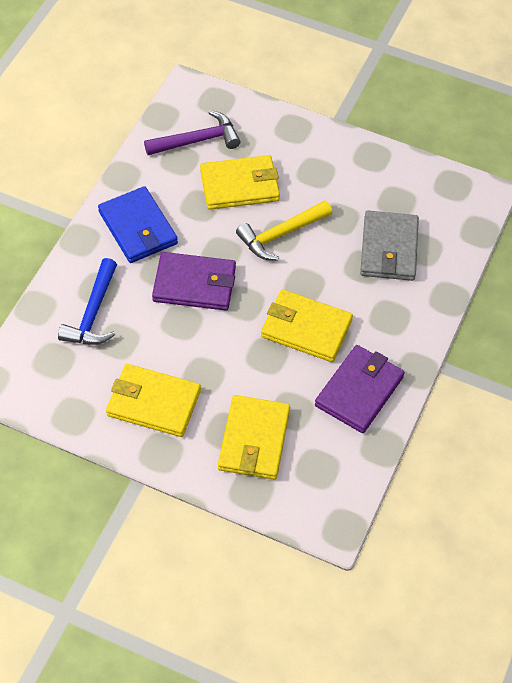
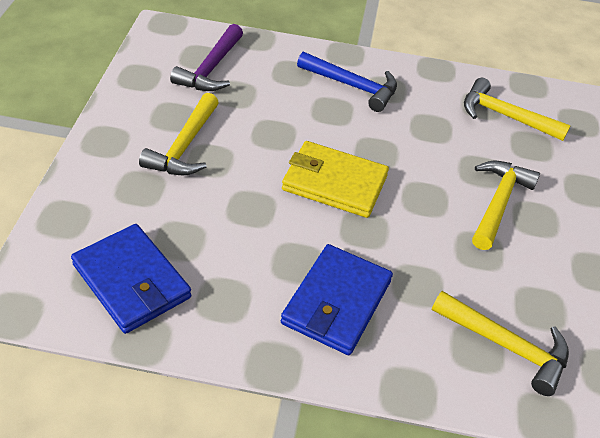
blue wallet: 1 -> 2
grey wallet: 1 -> 0
purple wallet: 2 -> 0
yellow hammer: 1 -> 4
yellow wallet: 4 -> 1

